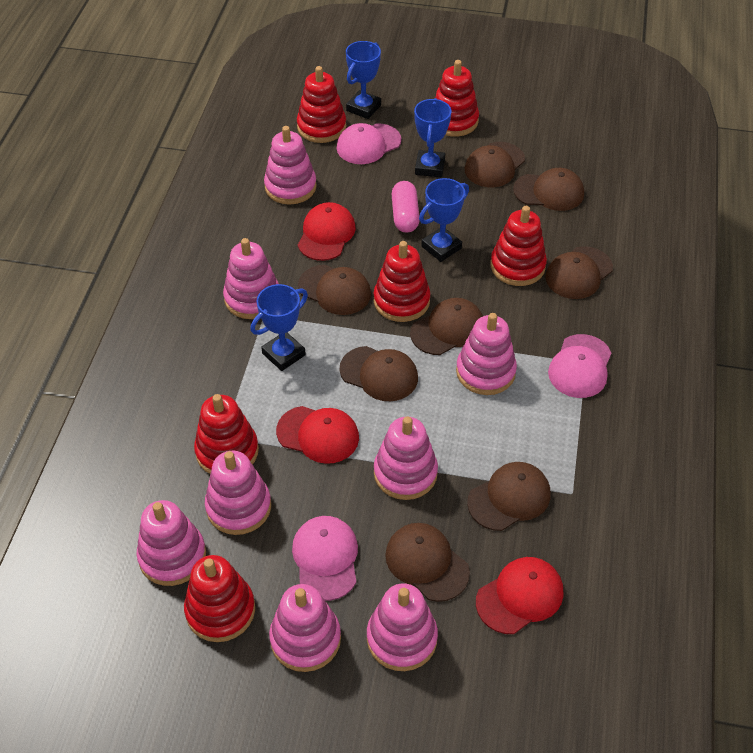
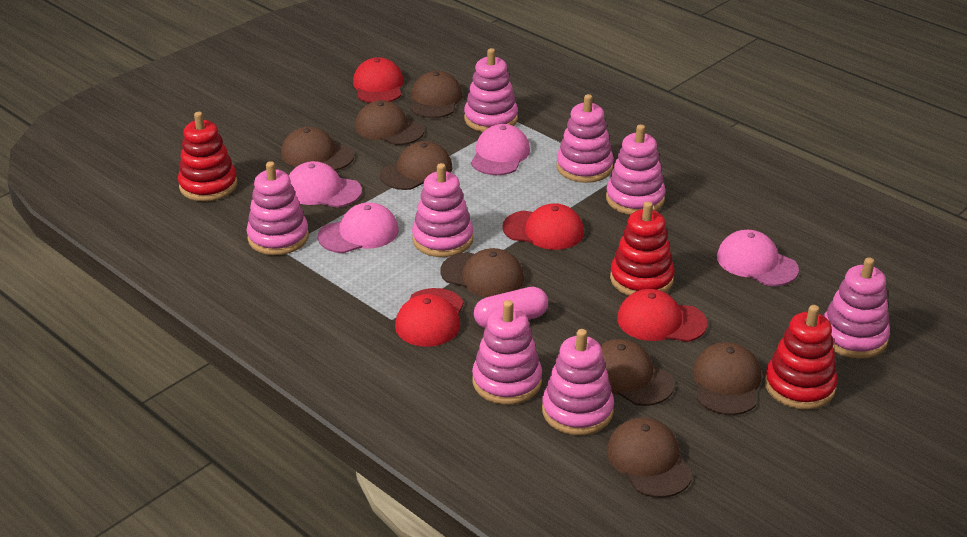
blue trophy: 4 -> 0
pink cap: 3 -> 4
red cap: 3 -> 4
red stacking toy: 6 -> 3

